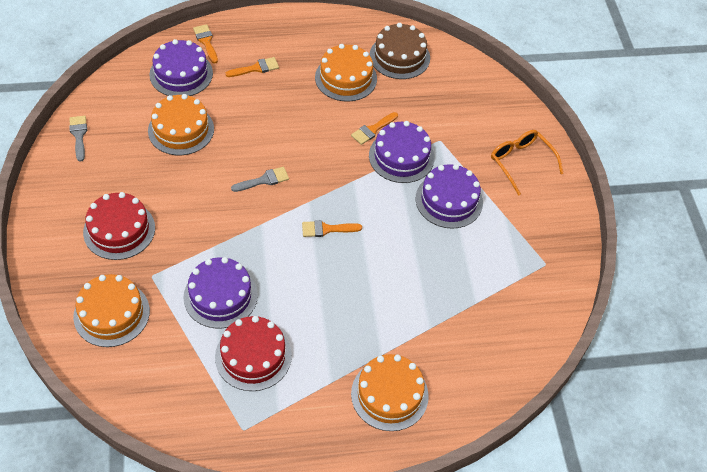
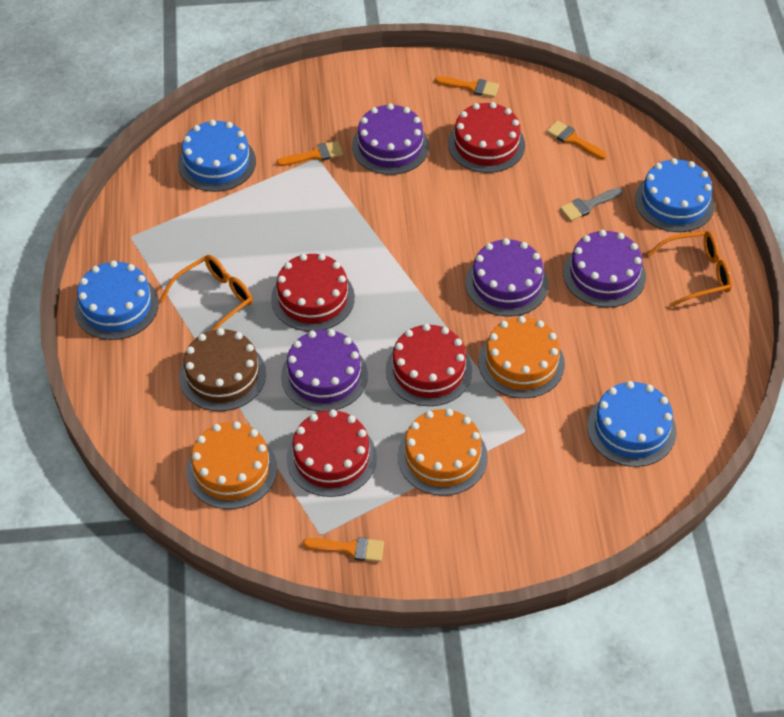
blue cake: 0 -> 4
grey brush: 2 -> 1
orange cake: 4 -> 3
orange glasses: 1 -> 2
red cake: 2 -> 4

